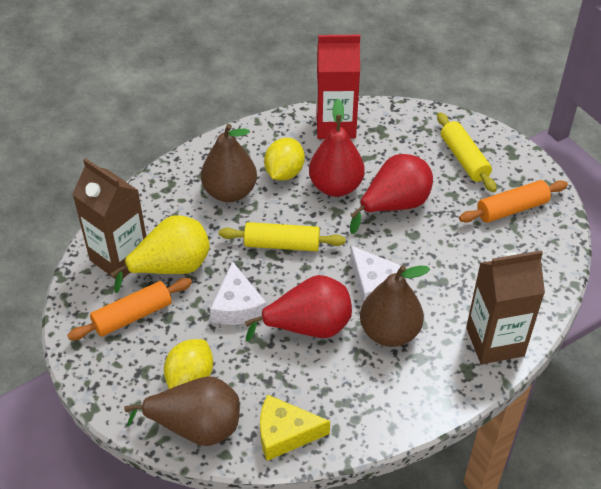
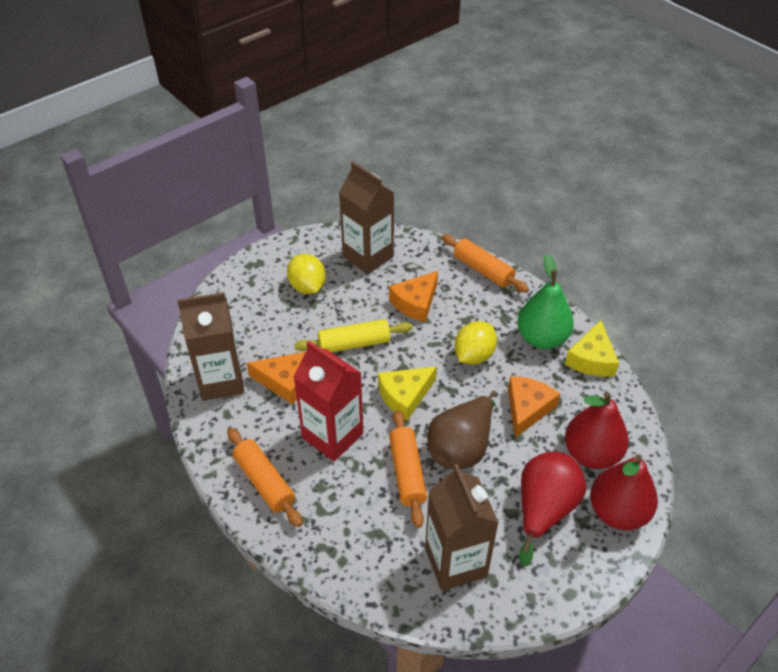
brown carton: 2 -> 3
brown pear: 3 -> 1
green pear: 0 -> 1
orange cheese: 0 -> 3
orange rolling pin: 2 -> 3
white cheese: 2 -> 0
yellow cheese: 1 -> 2
yellow pear: 1 -> 0
yellow rolling pin: 2 -> 1

